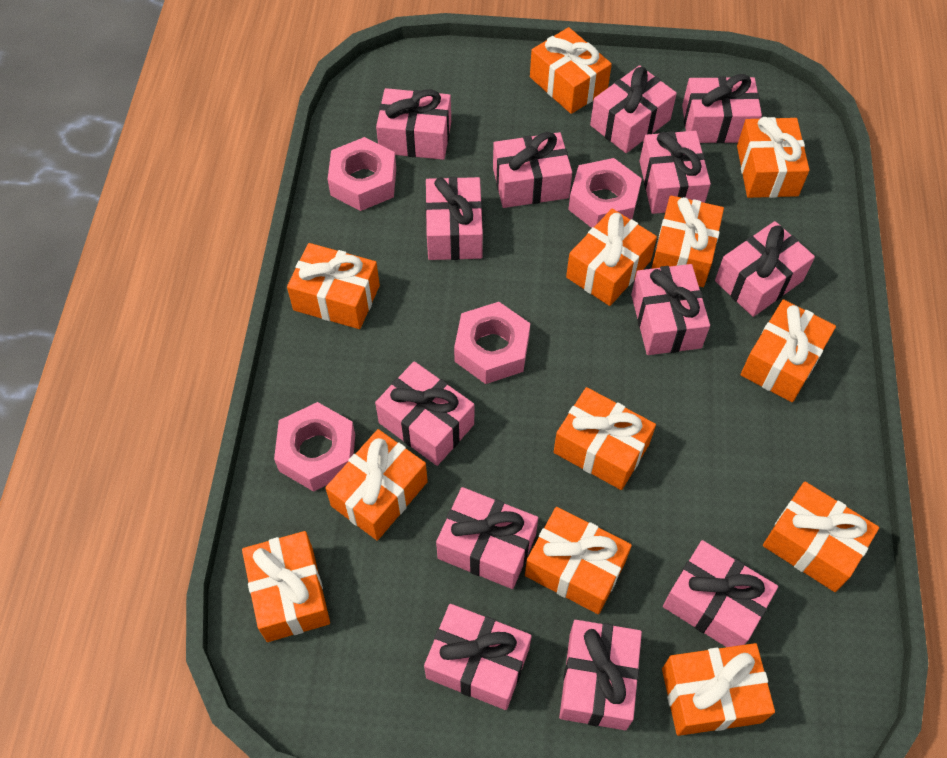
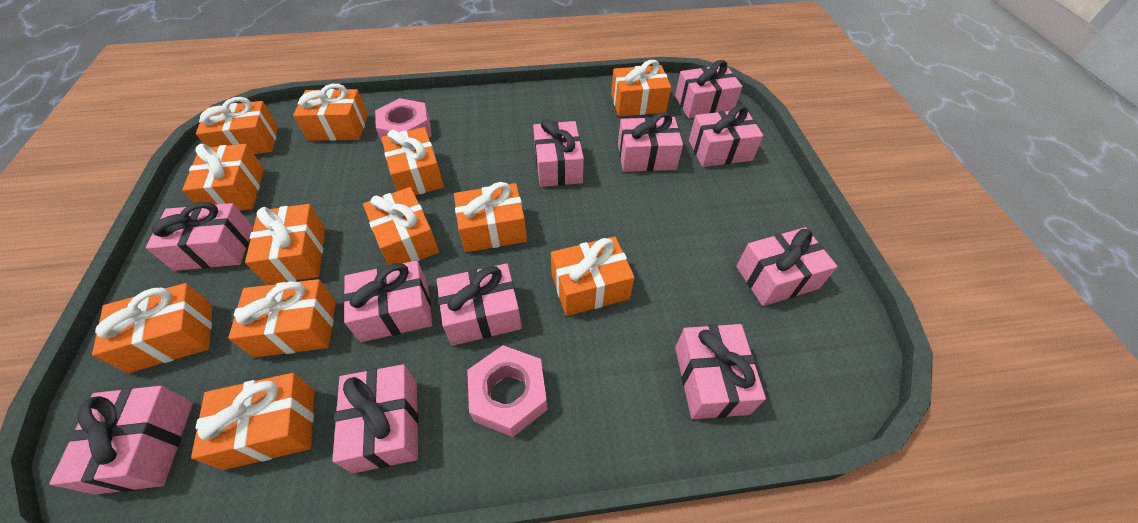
pink gift: 13 -> 11
pink nut: 4 -> 2

